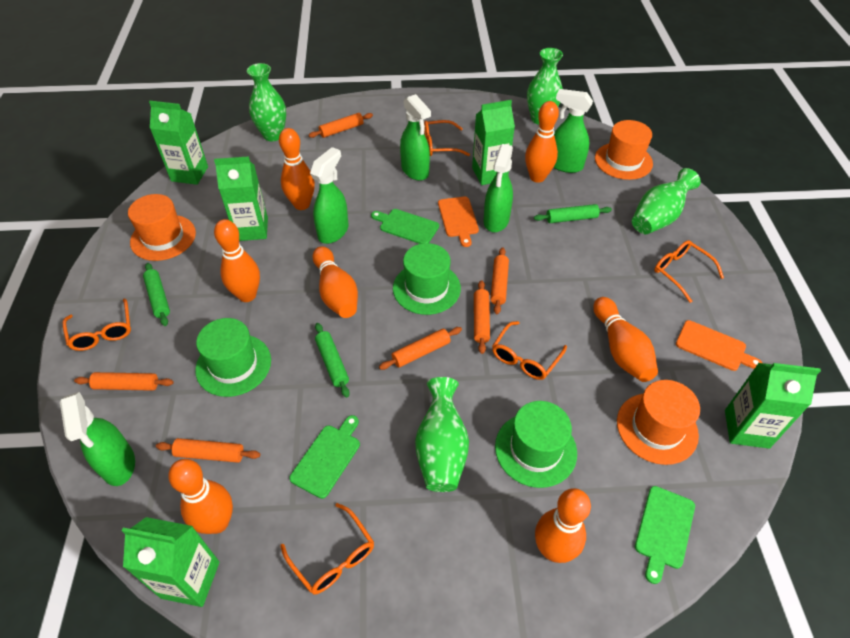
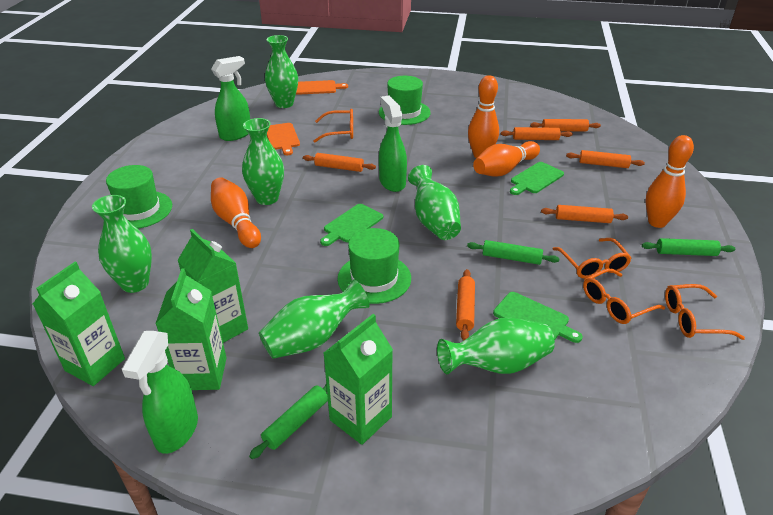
green carton: 5 -> 4
green spray bottle: 5 -> 3
green vase: 4 -> 6
orange bowling pin: 7 -> 4
orange glasses: 5 -> 4
orange hat: 3 -> 0

